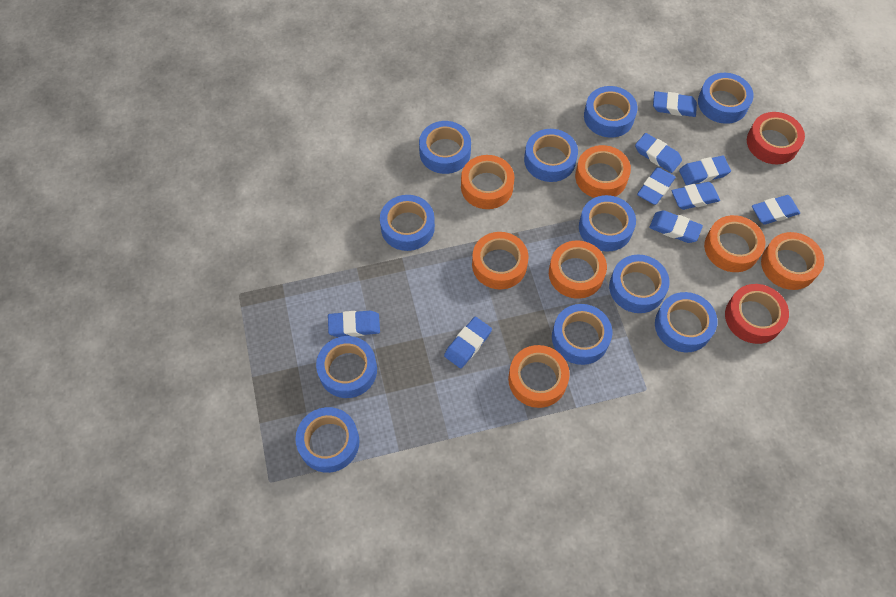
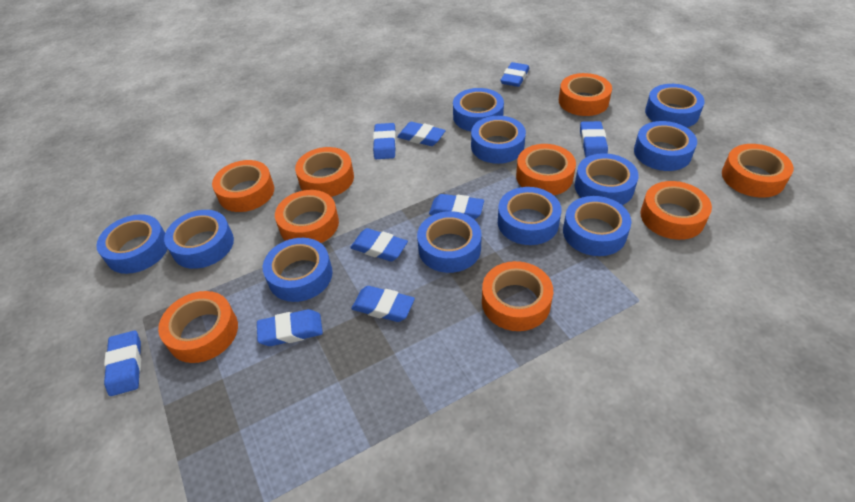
orange tape: 7 -> 9
red tape: 2 -> 0

